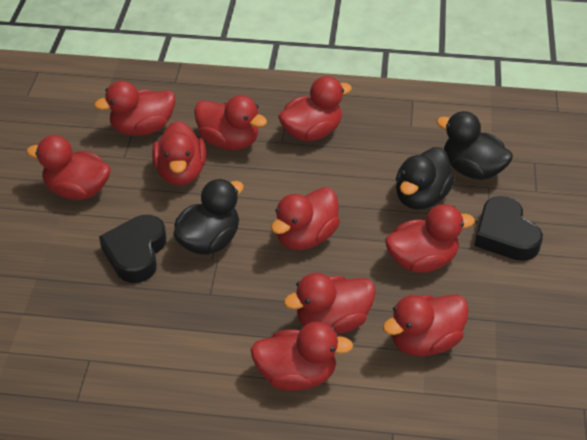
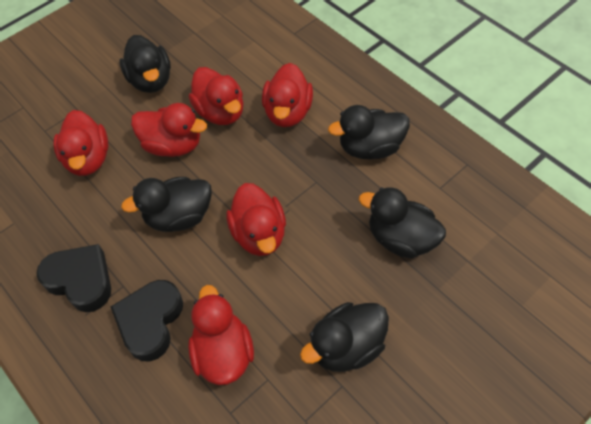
black duck: 3 -> 5
red duck: 10 -> 6

